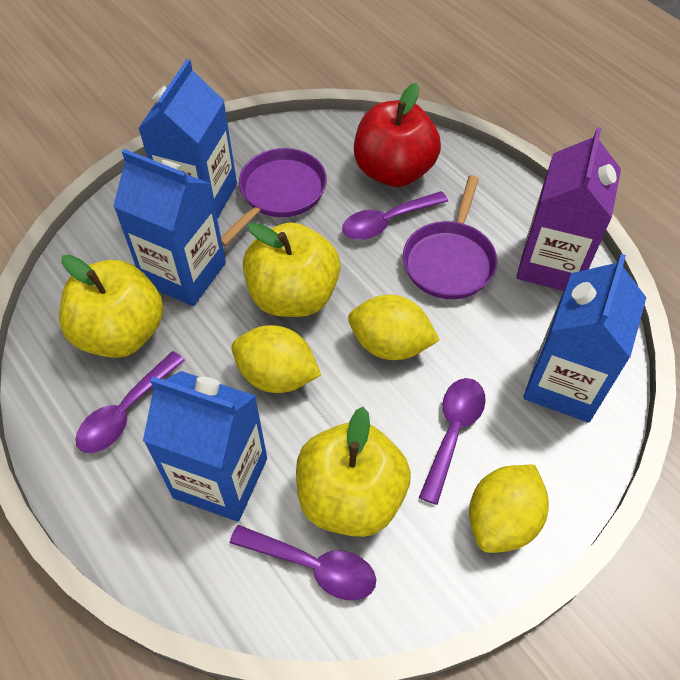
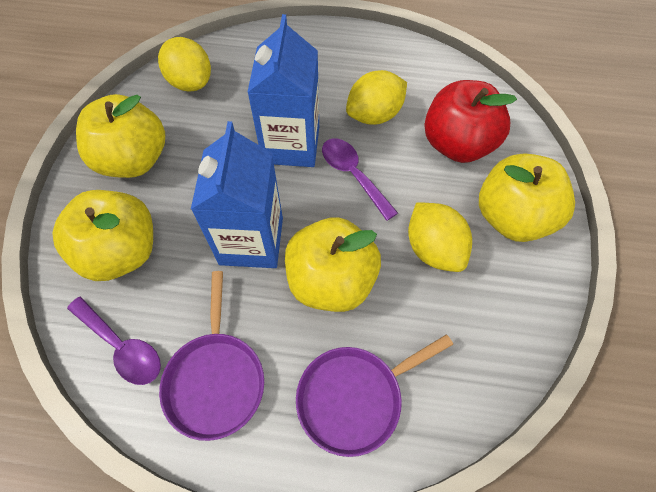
blue carton: 4 -> 2
purple carton: 1 -> 0
purple spoon: 4 -> 2
yellow apple: 3 -> 4

